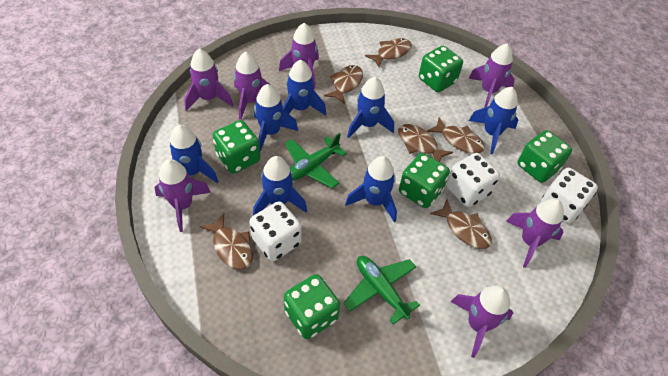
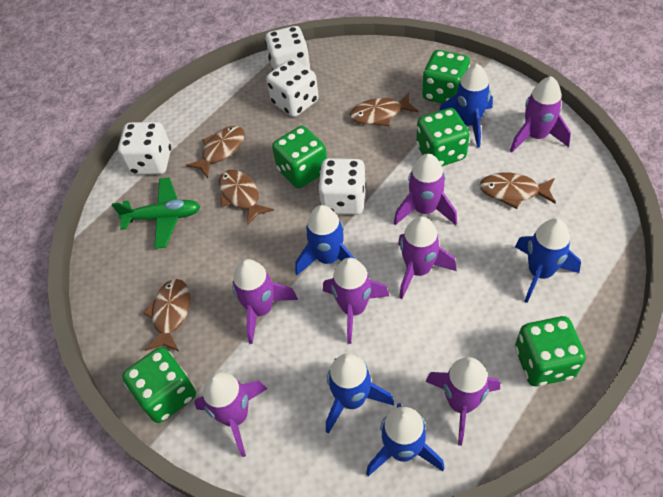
blue rocket: 7 -> 5
brown fish: 6 -> 5
green plane: 2 -> 1
white dice: 3 -> 4

